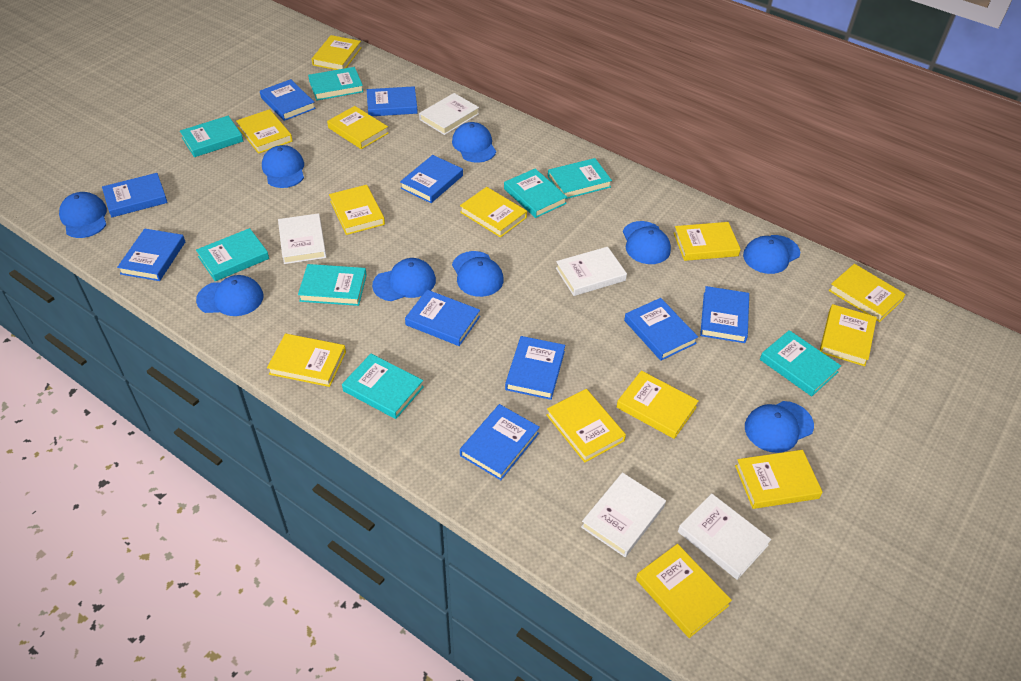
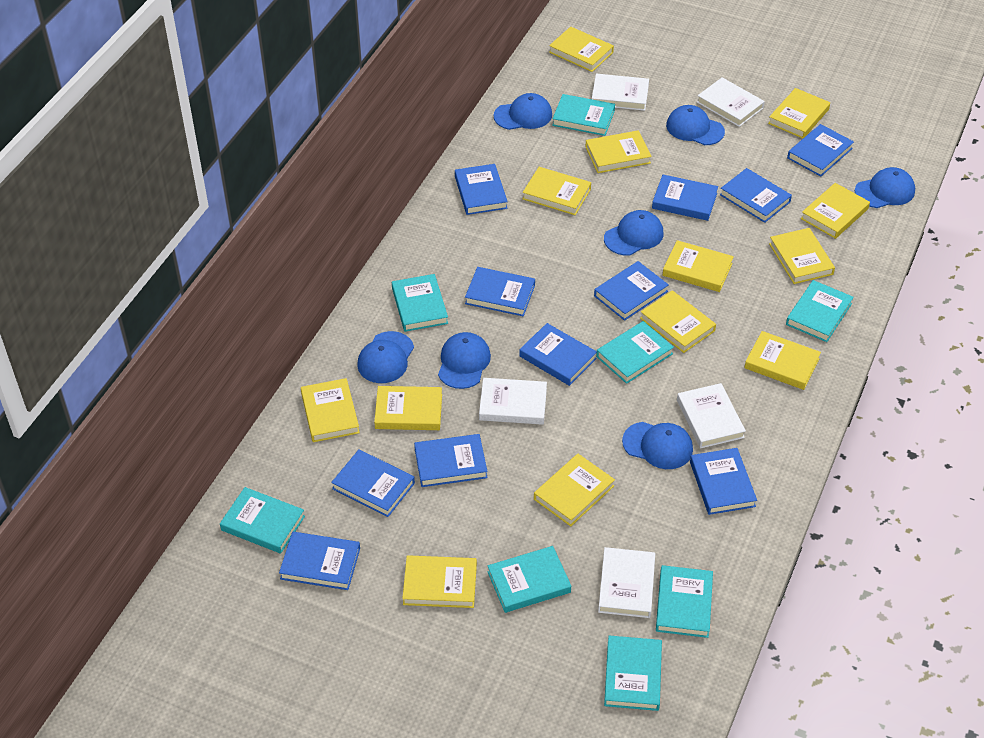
blue book: 10 -> 11
blue cap: 9 -> 7

